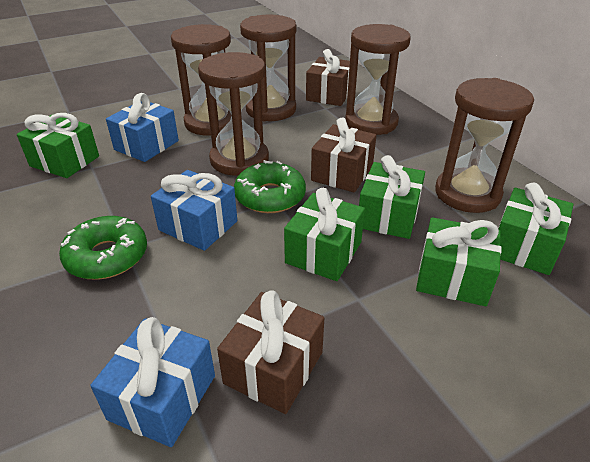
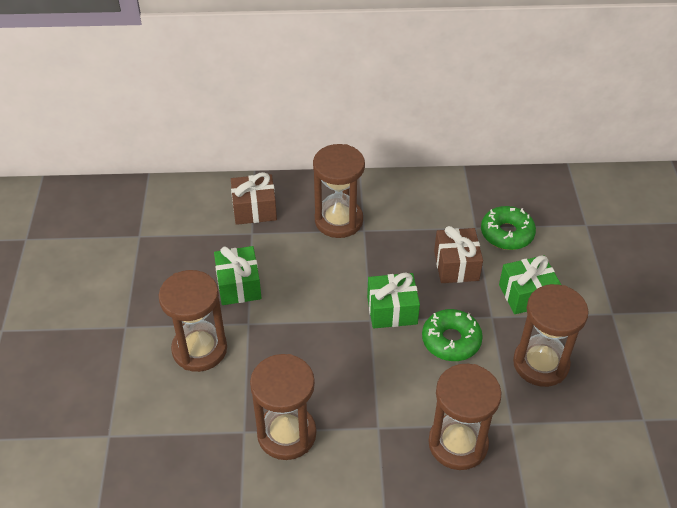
blue gift: 3 -> 0
brown gift: 3 -> 2
green gift: 5 -> 3

